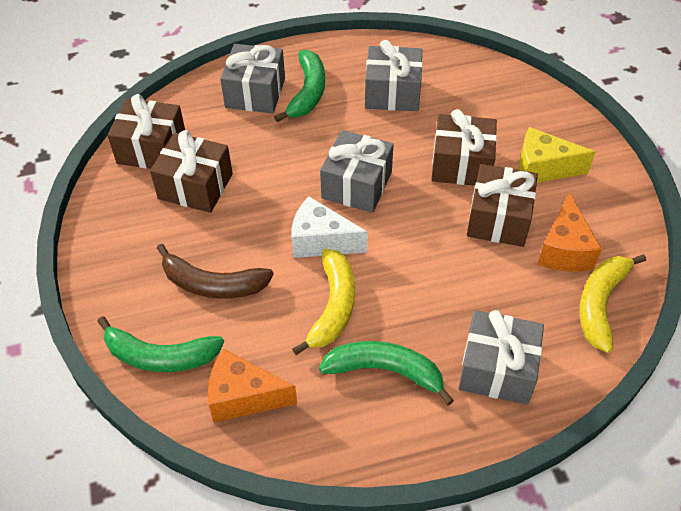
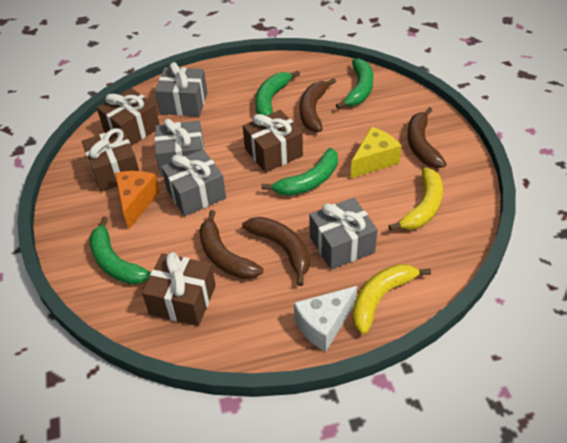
brown banana: 1 -> 4
green banana: 3 -> 4
orange cheese: 2 -> 1

